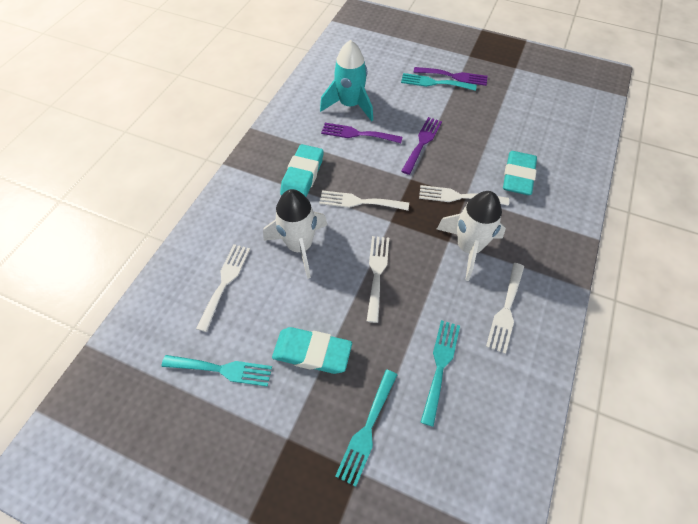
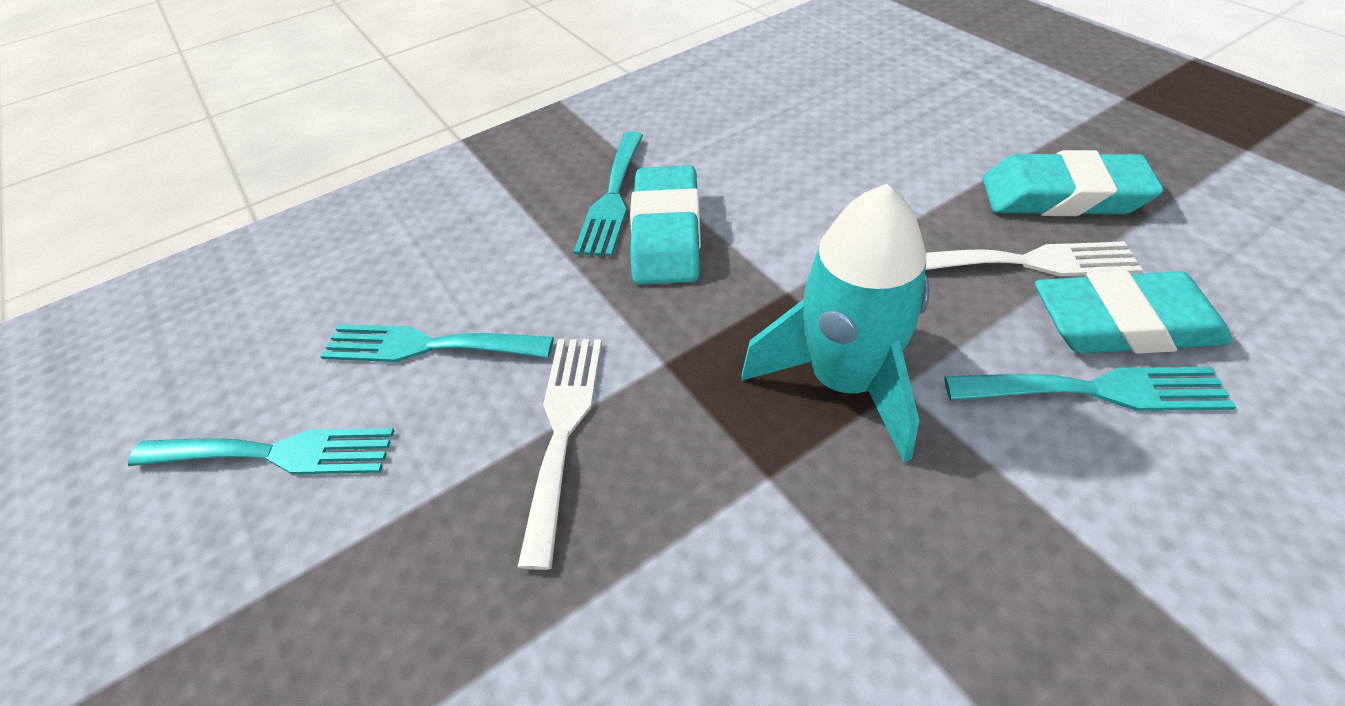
purple fork: 3 -> 0
white fork: 5 -> 2
white rocket: 2 -> 0

